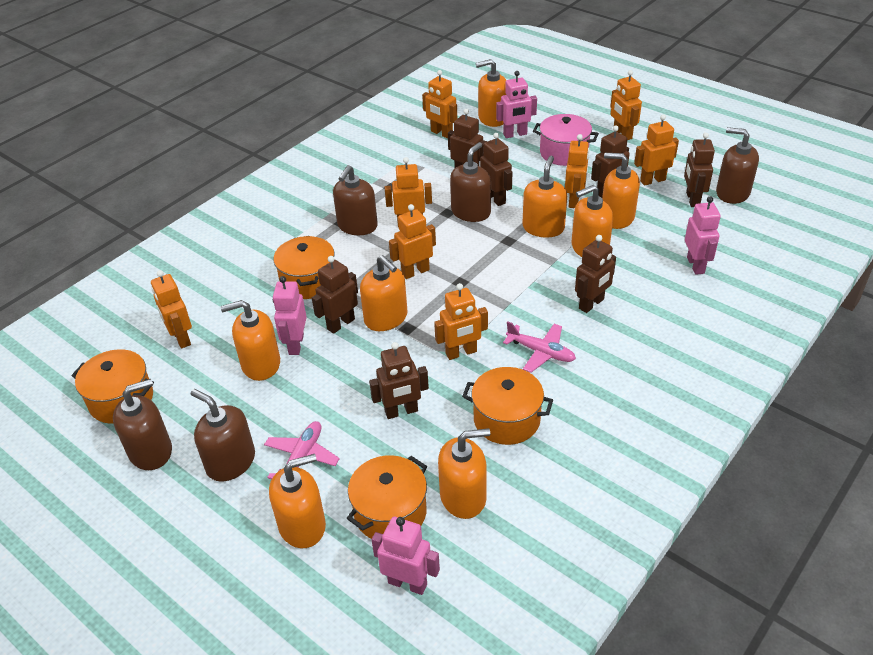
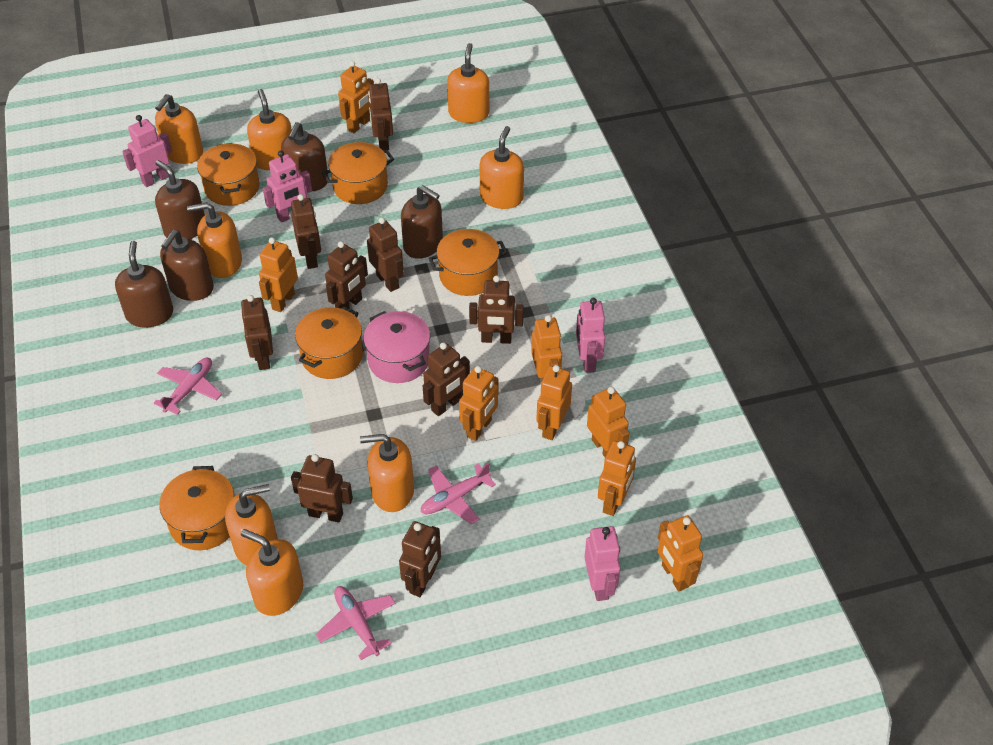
brown robot: 7 -> 9
orange pot: 4 -> 5
pink plane: 2 -> 3

